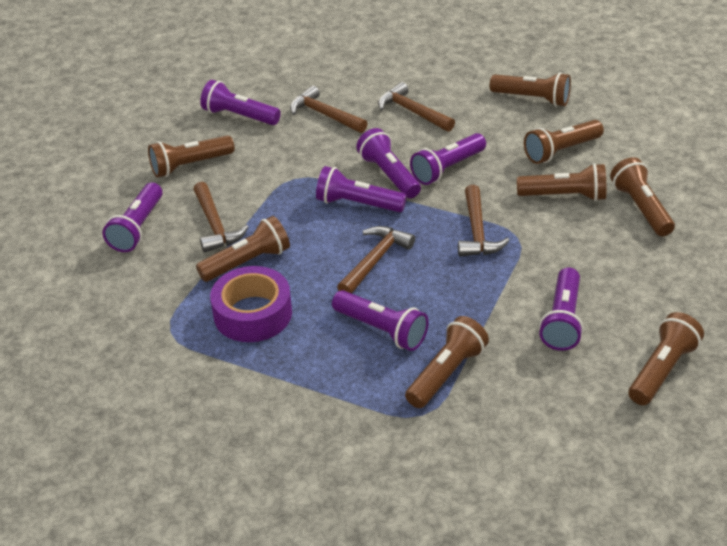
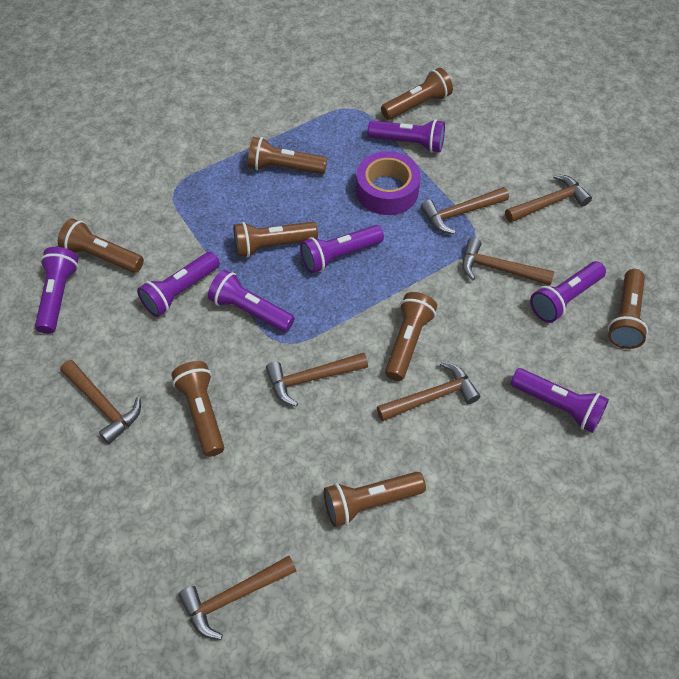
brown hammer: 5 -> 7

